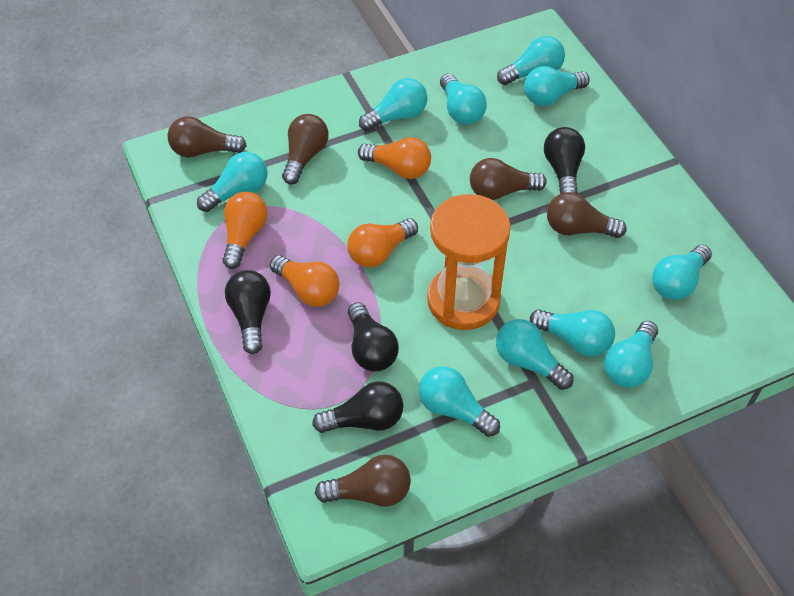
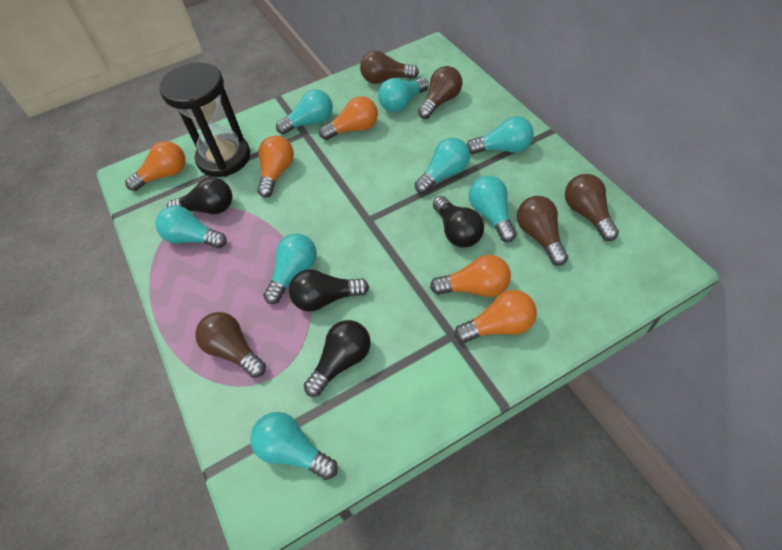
black hourglass: 0 -> 1
orange hourglass: 1 -> 0
orange light bulb: 4 -> 5
turquoise light bulb: 10 -> 8

